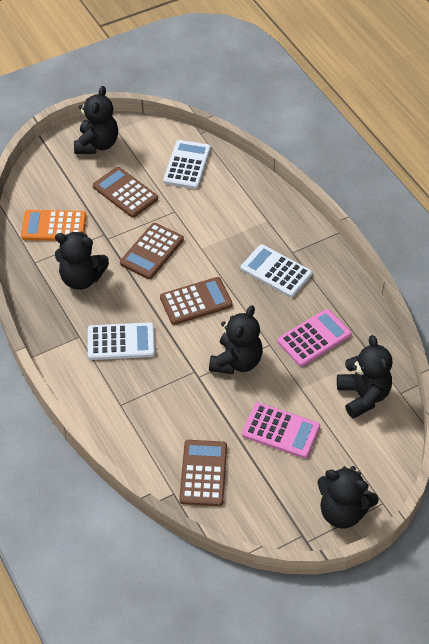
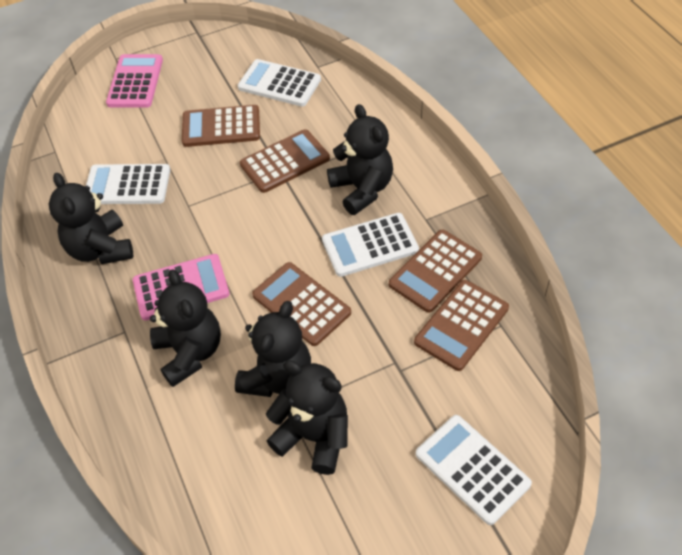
brown calculator: 4 -> 5
orange calculator: 1 -> 0
white calculator: 3 -> 4

